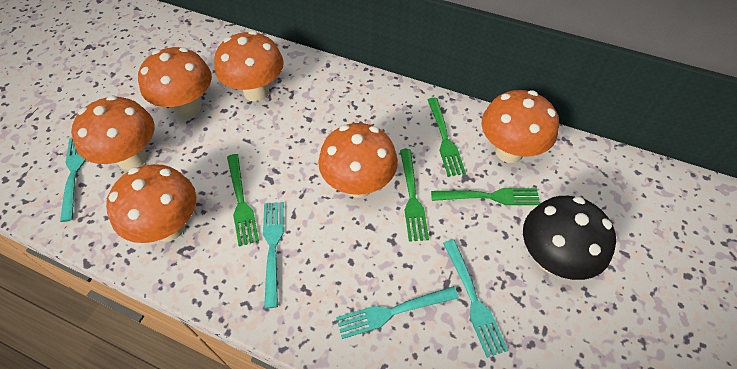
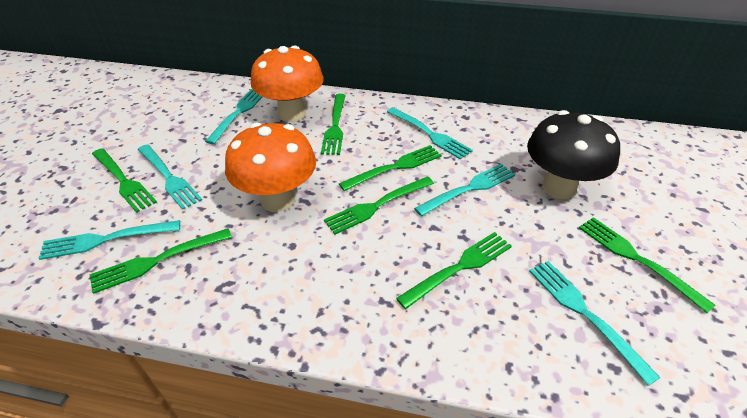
green fork: 4 -> 7
orange mushroom: 6 -> 2
turquoise fork: 4 -> 6

